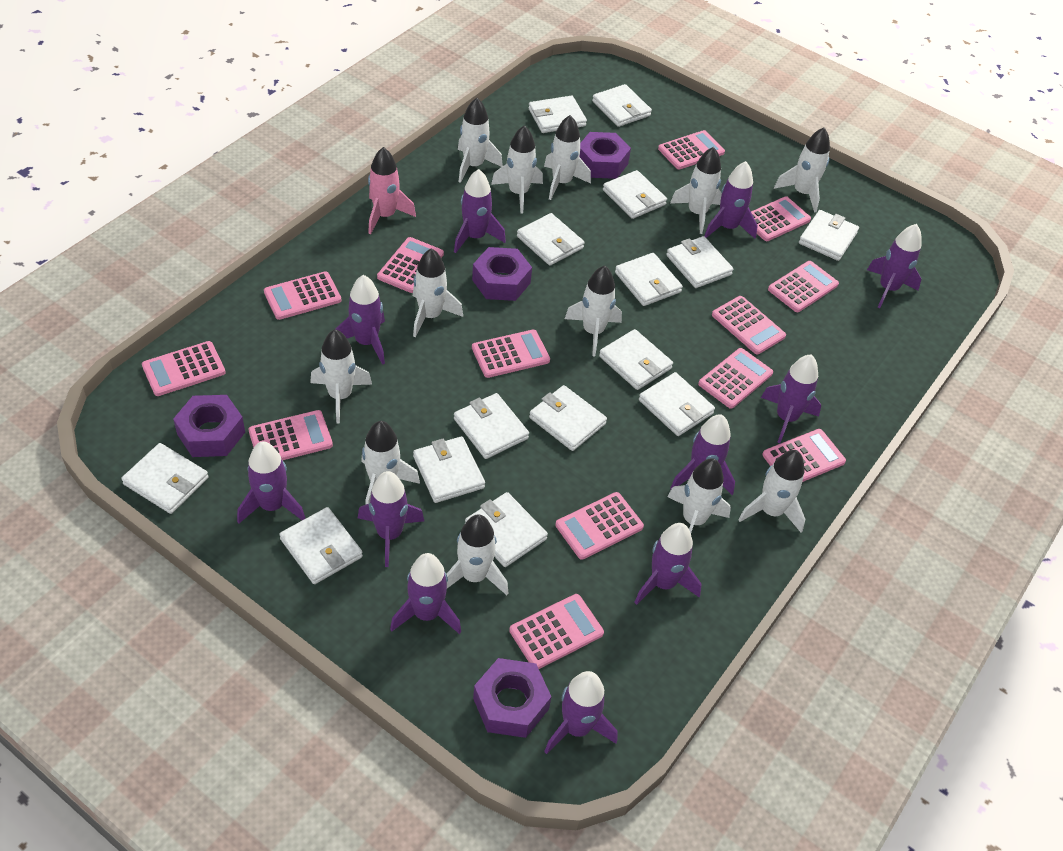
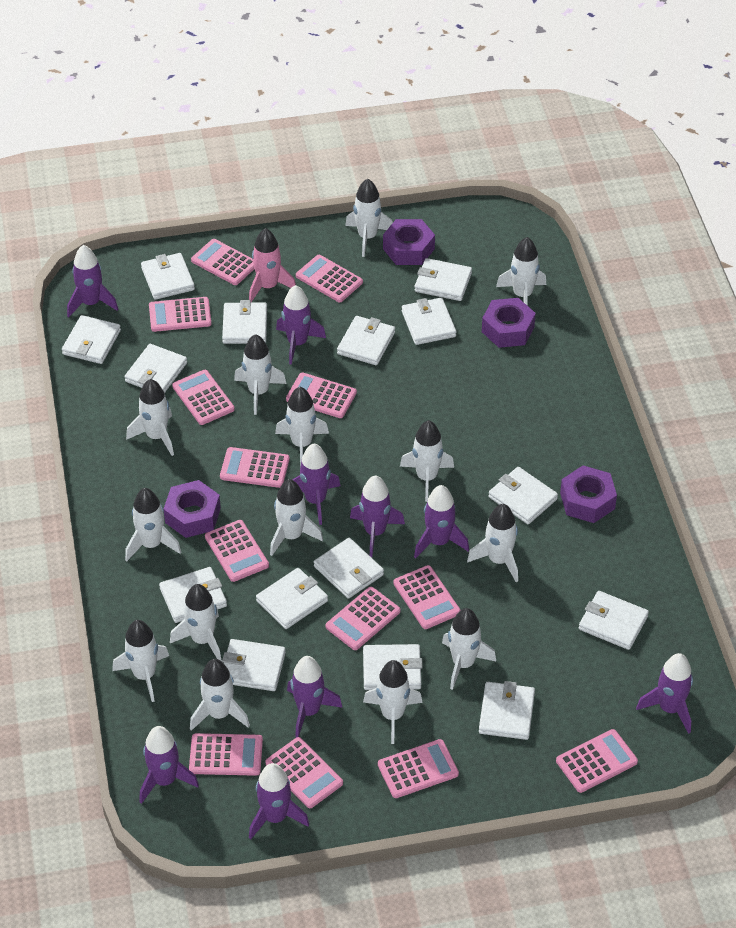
purple rocket: 11 -> 9
white rocket: 12 -> 14

